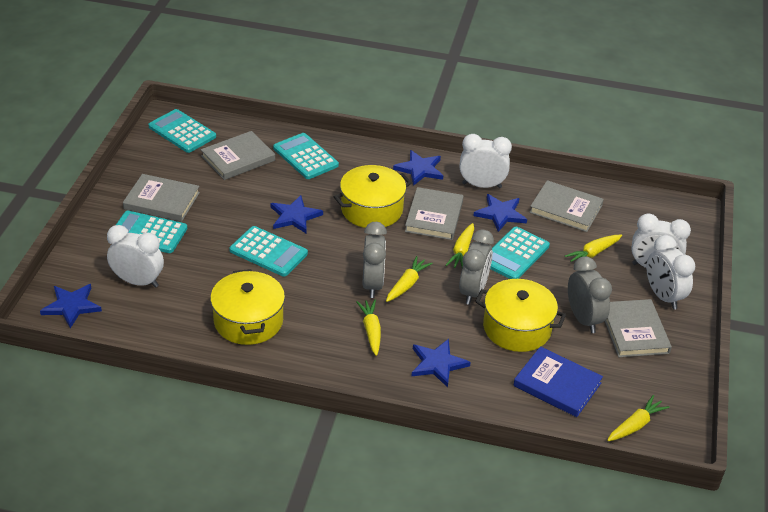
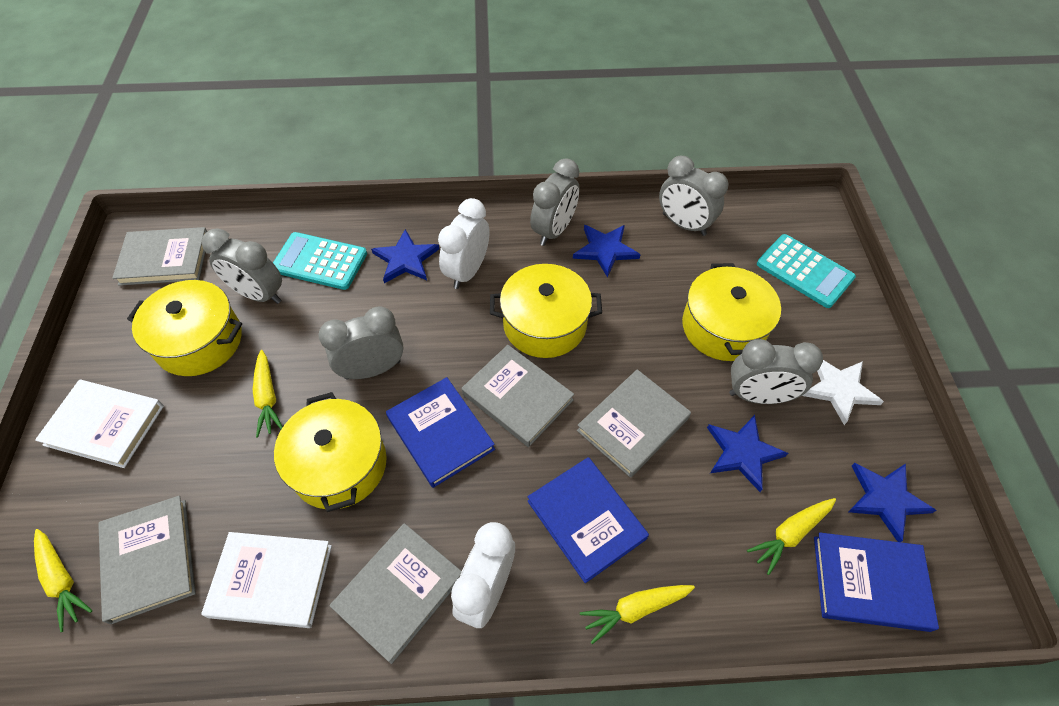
blue book: 1 -> 3
blue star: 5 -> 4
grey clock: 3 -> 5
turquoise calculator: 5 -> 2
white book: 0 -> 2
white clock: 4 -> 2
white star: 0 -> 1
yellow carrot: 5 -> 4
yellow pot: 3 -> 4

